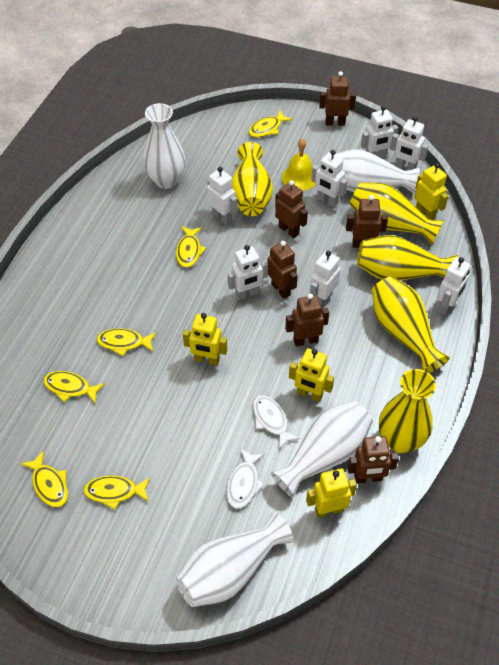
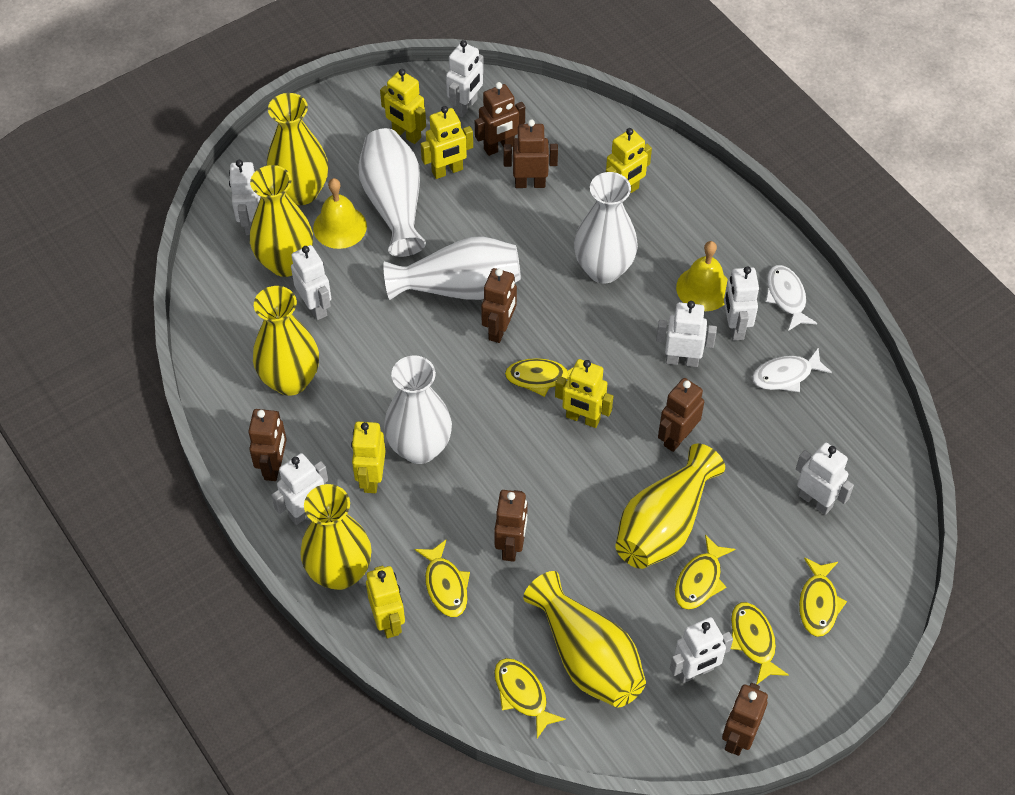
brown robot: 6 -> 7
white robot: 7 -> 8
yellow bell: 1 -> 2
yellow robot: 4 -> 6
yellow vase: 5 -> 6

